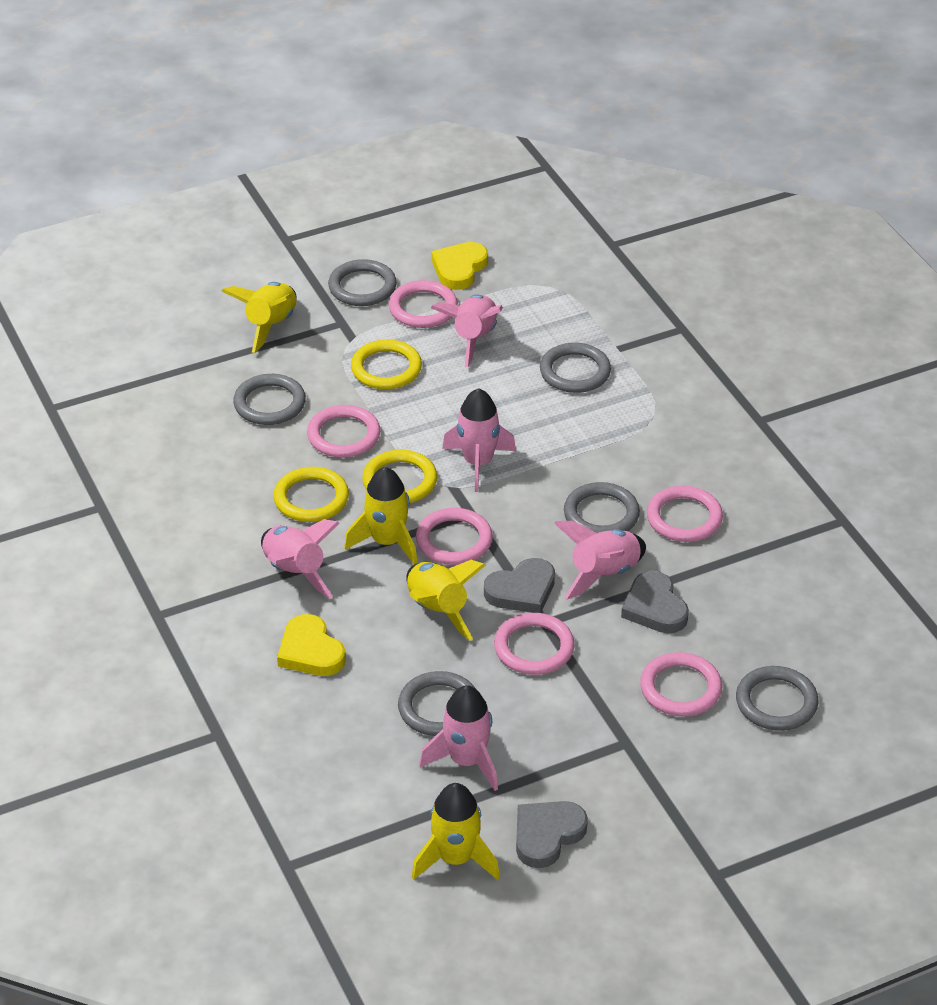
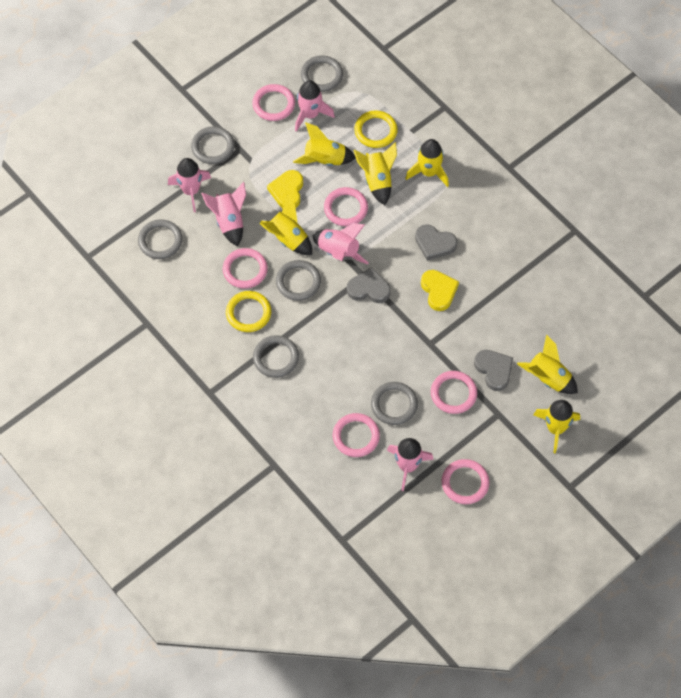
yellow ring: 3 -> 2
yellow rocket: 4 -> 6

